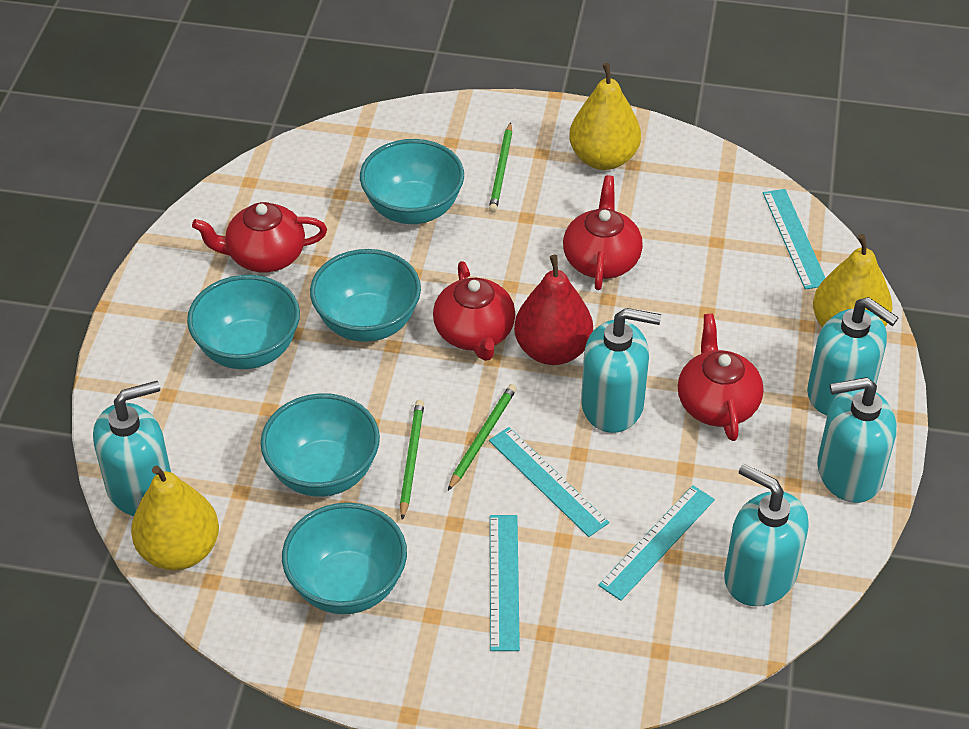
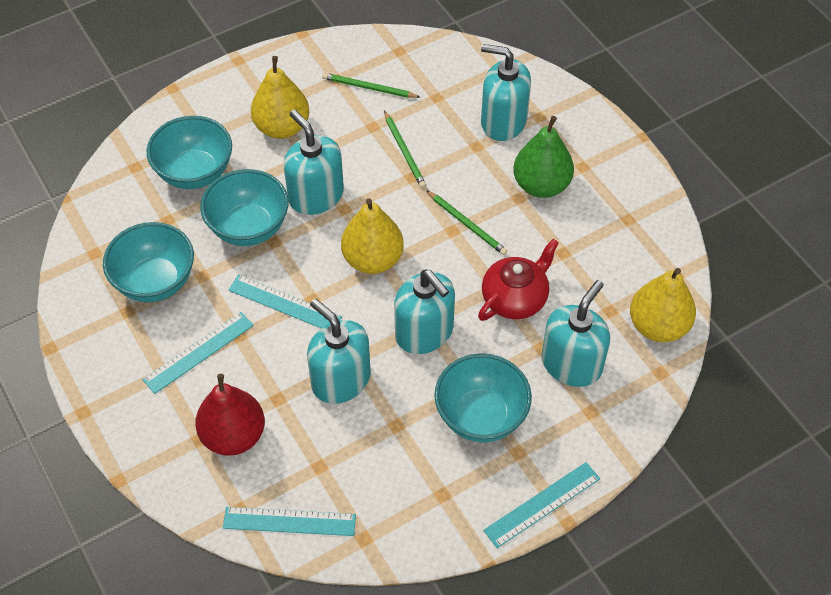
green pear: 0 -> 1
red teapot: 4 -> 1
turquoise bowl: 5 -> 4

